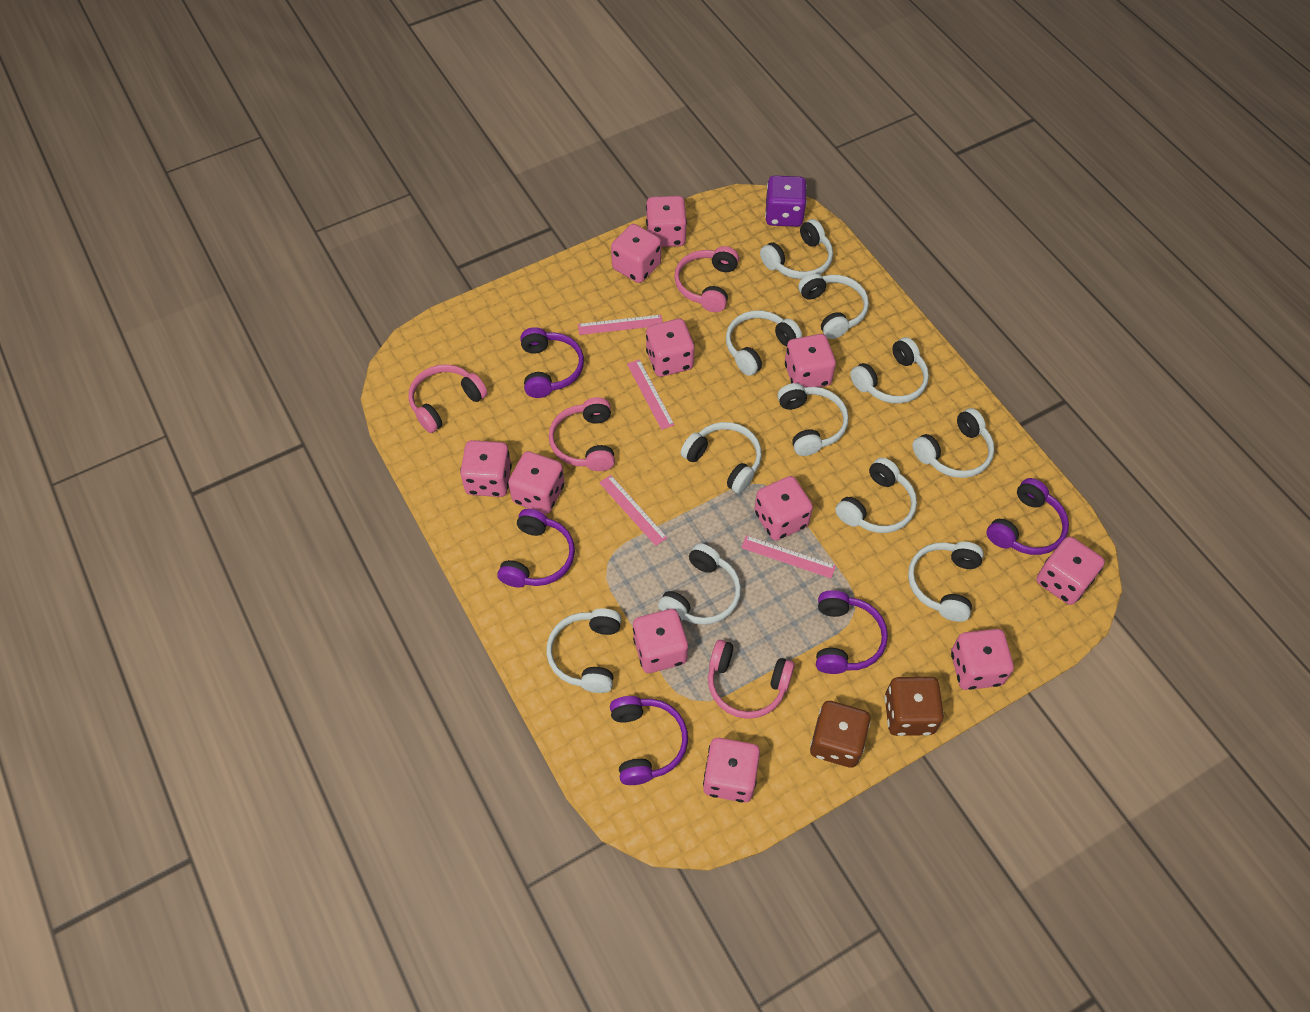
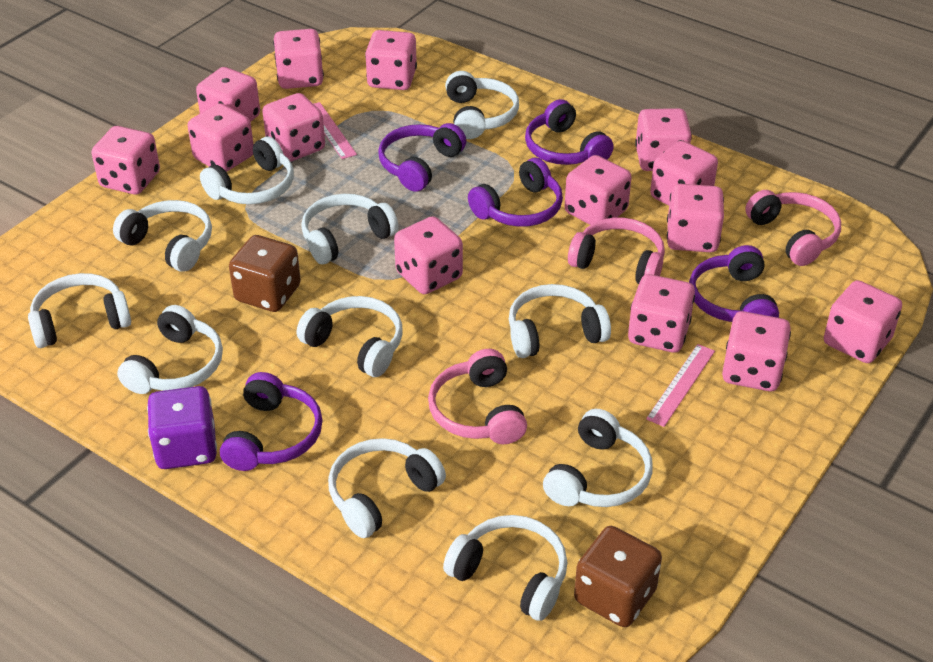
pink dice: 11 -> 14
pink headphones: 4 -> 3
pink ruler: 4 -> 2

